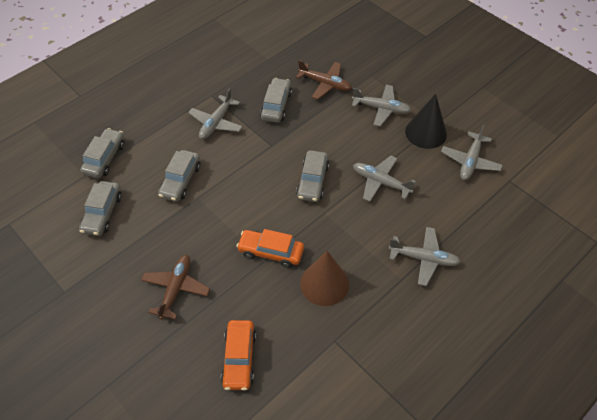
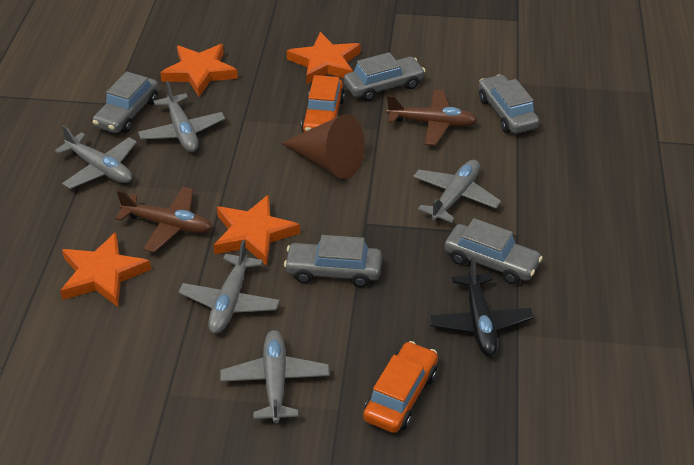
black cone: 1 -> 0
black plane: 0 -> 1
orange star: 0 -> 4

